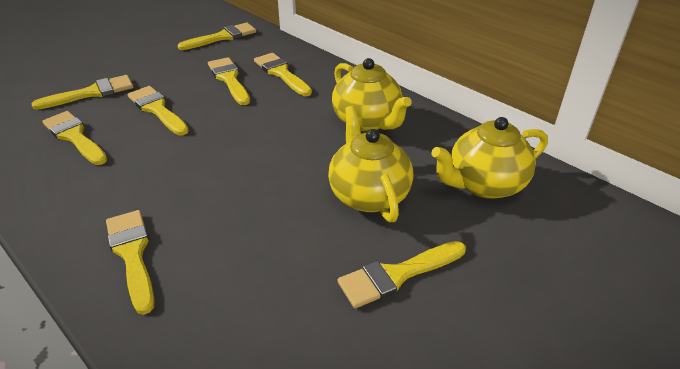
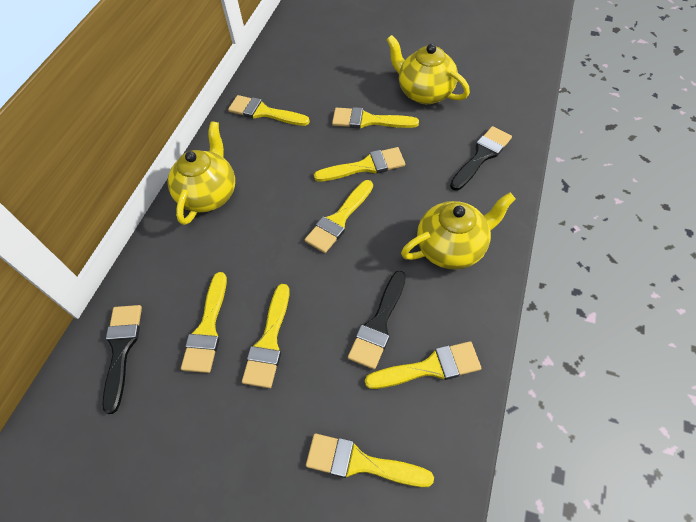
black brush: 0 -> 3

